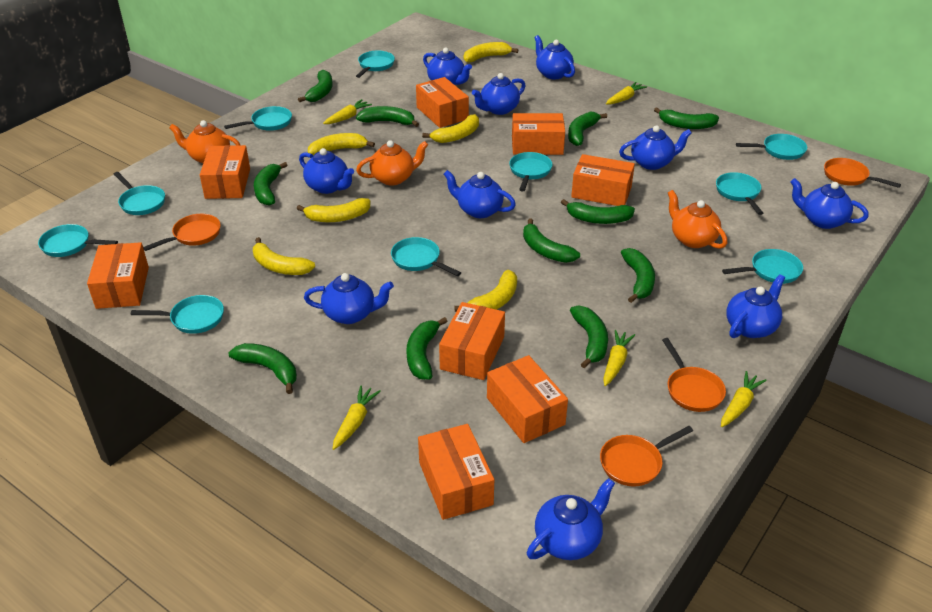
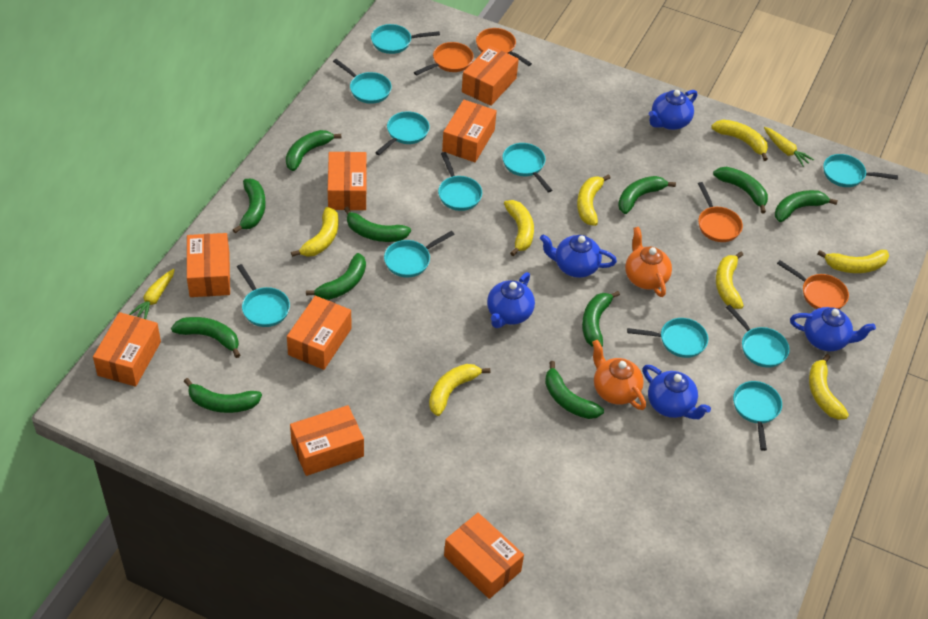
blue teapot: 10 -> 5
orange teapot: 3 -> 2
turquoise pan: 10 -> 11
yellow banana: 6 -> 8
yellow carrot: 5 -> 2

